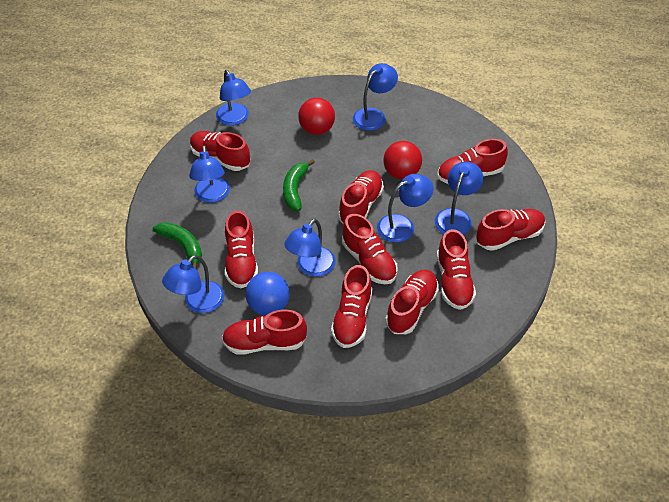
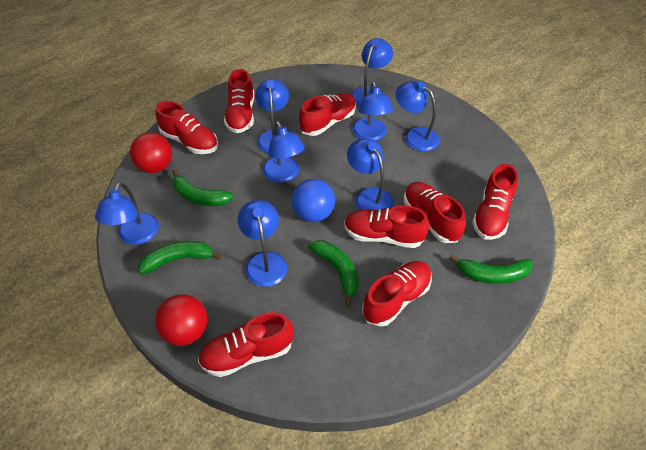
blue lamp: 7 -> 8
green banana: 2 -> 4
red shoe: 10 -> 8

